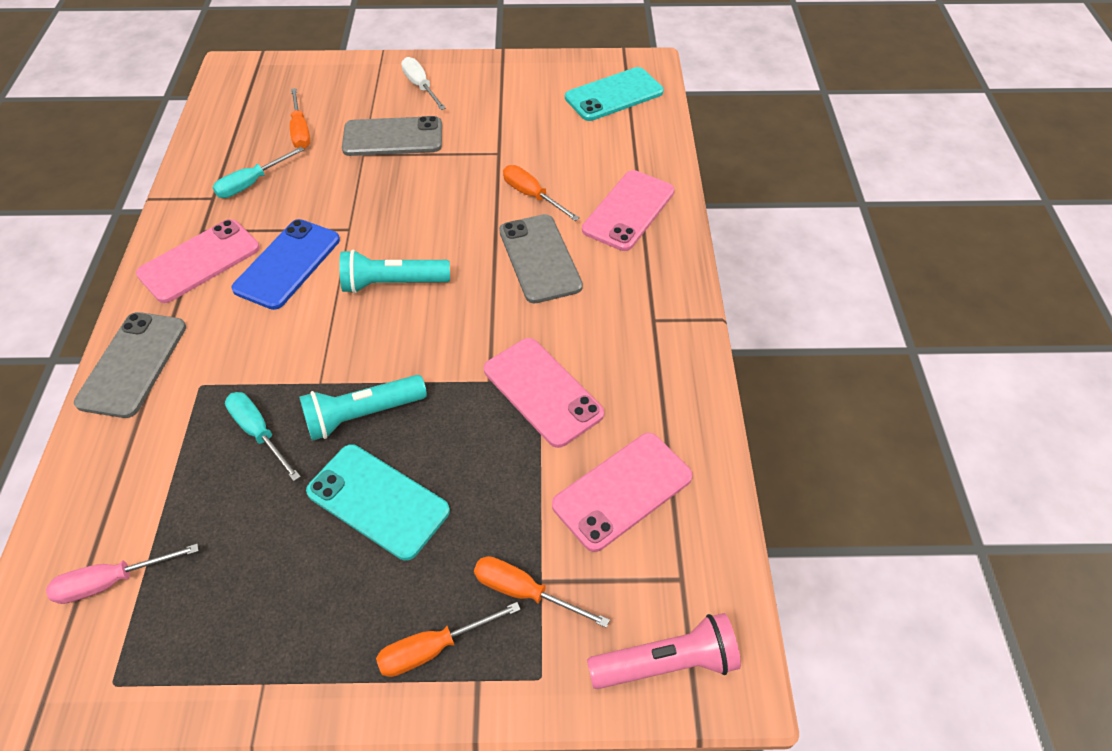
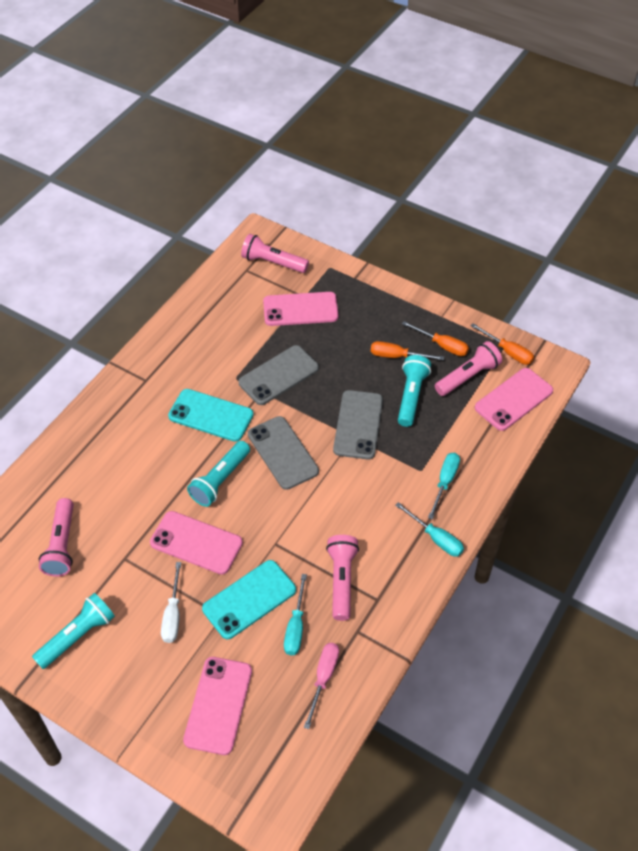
blue phone: 1 -> 0
orange screwdriver: 4 -> 3
pink flashlight: 1 -> 4
turquoise flashlight: 2 -> 3
turquoise screwdriver: 2 -> 3

